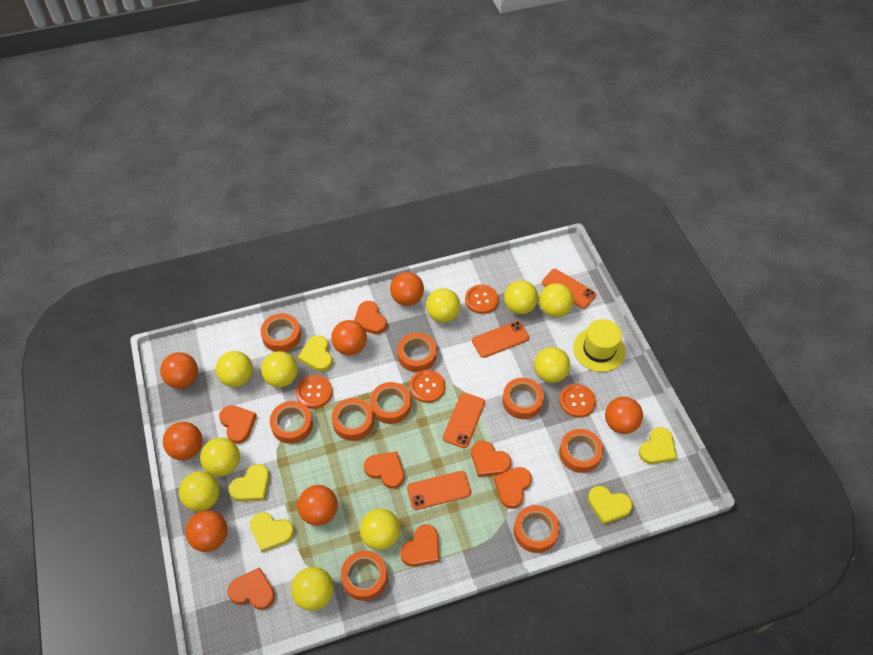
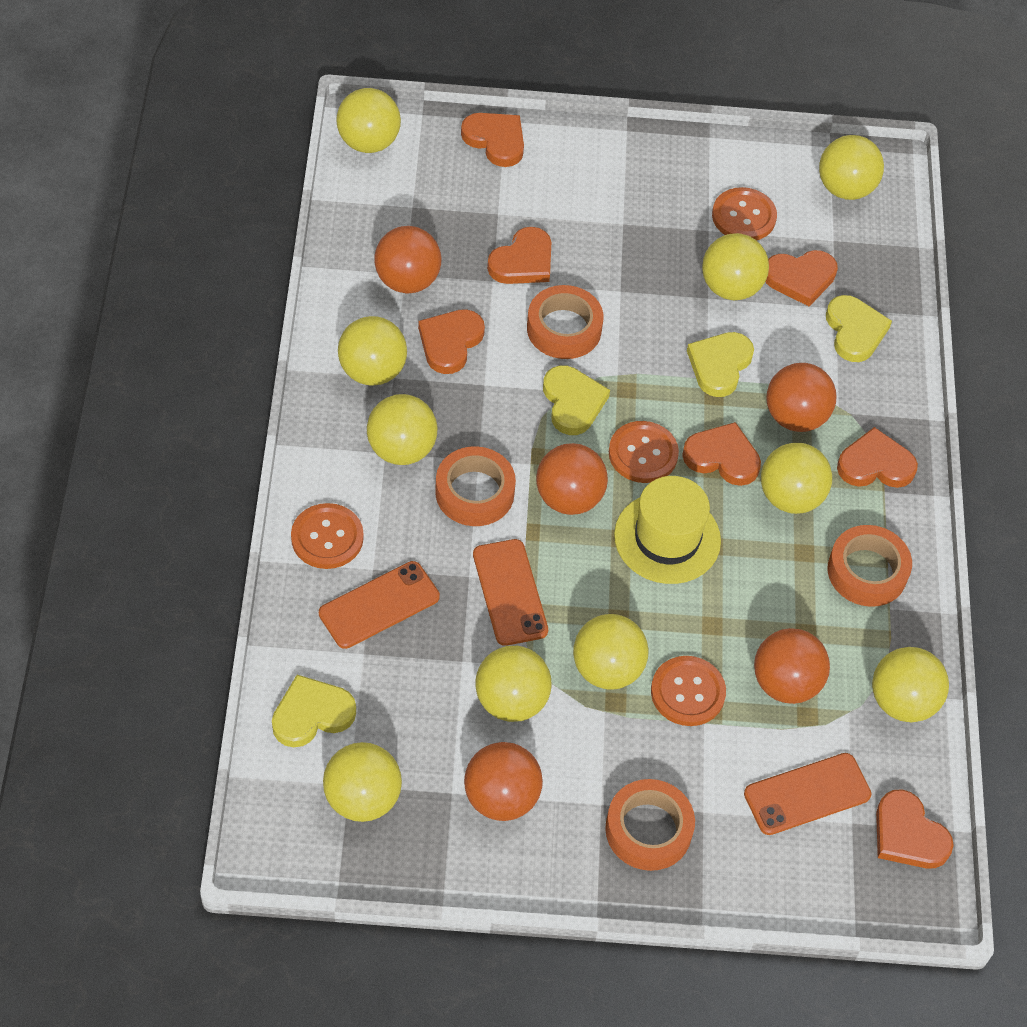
orange ball: 7 -> 5
orange phone: 4 -> 3
orange tape: 9 -> 4
yellow heart: 5 -> 4

